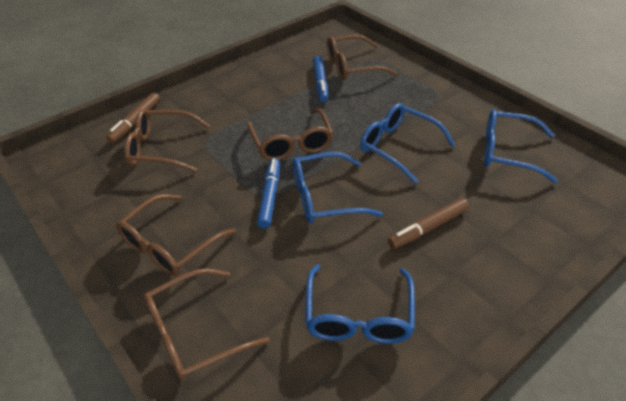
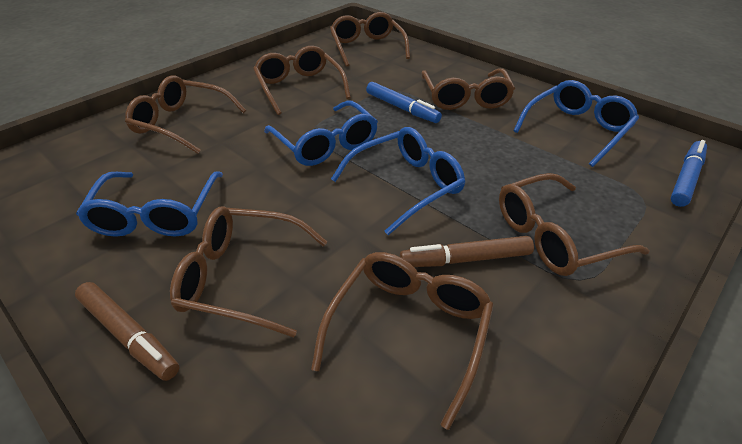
brown glasses: 5 -> 7

